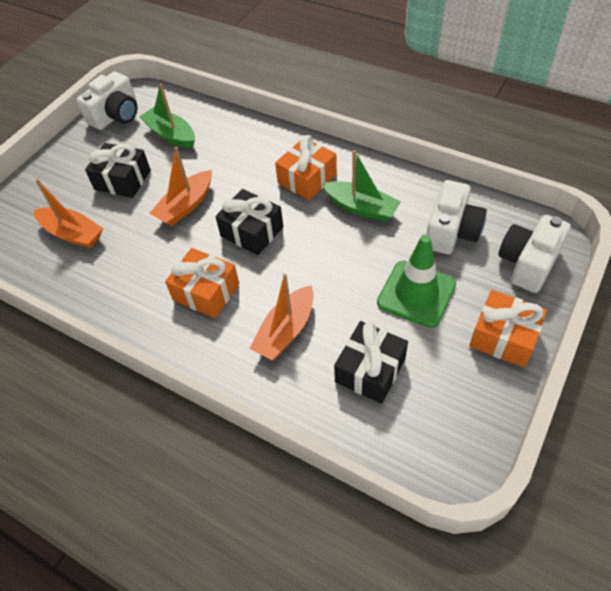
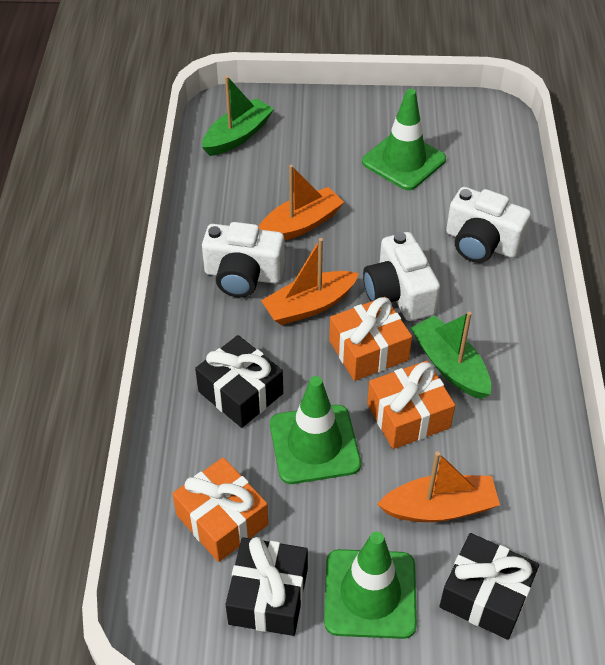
green traffic cone: 1 -> 3

